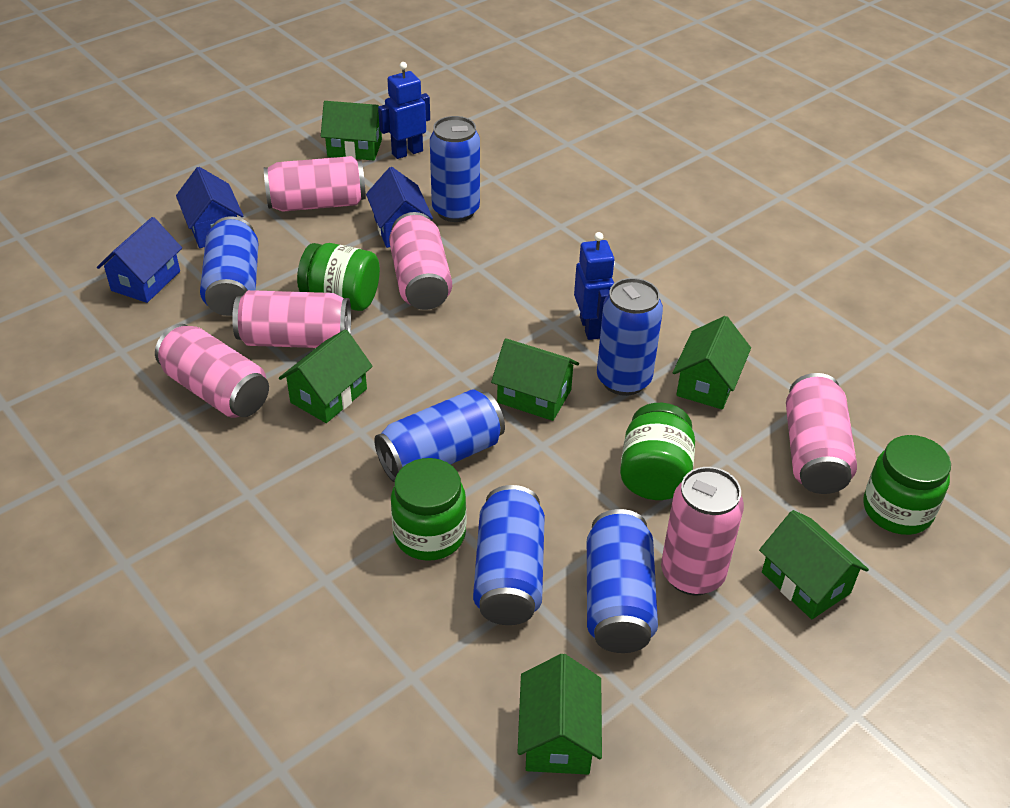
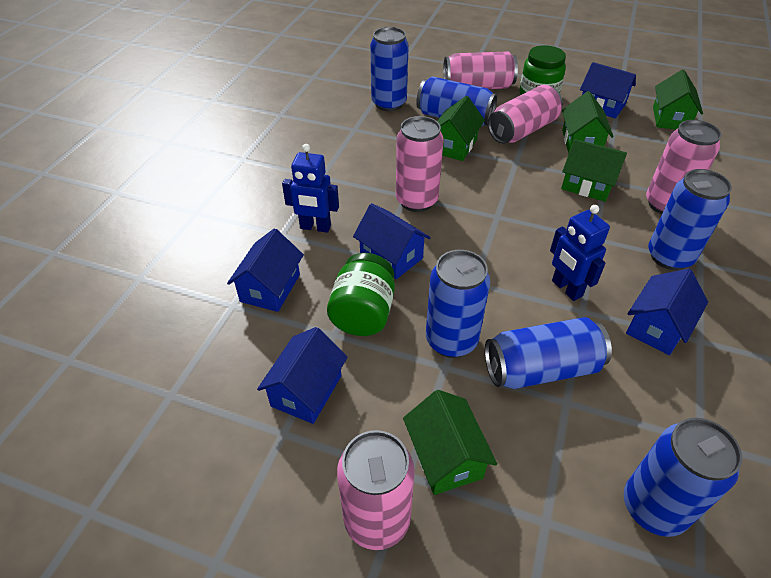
blue house: 3 -> 5
green house: 6 -> 5
green jar: 4 -> 2
pink can: 6 -> 5

